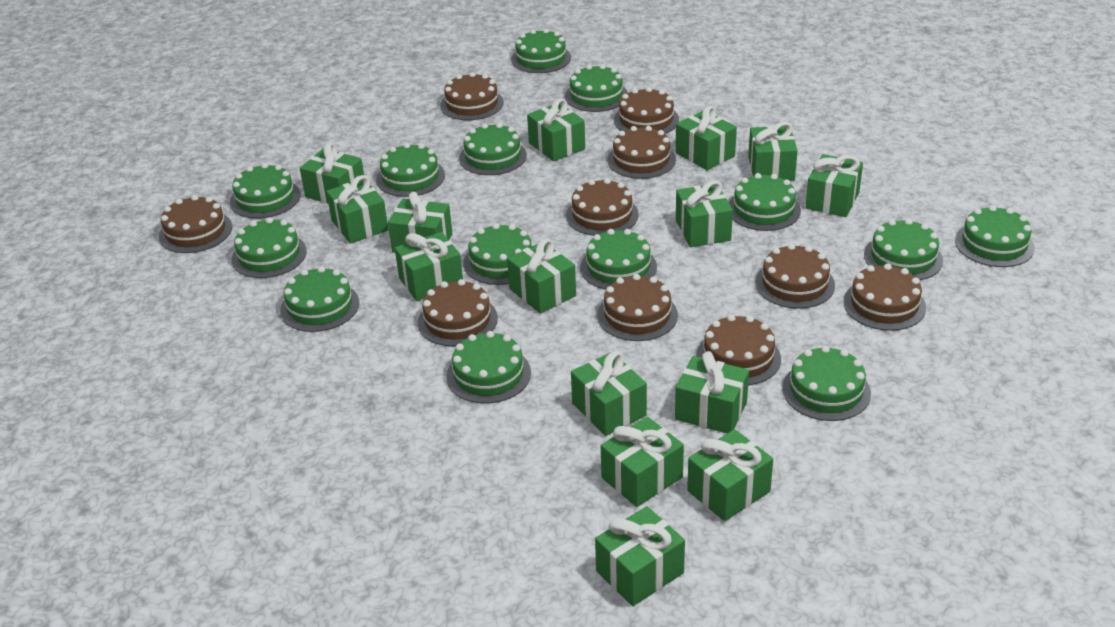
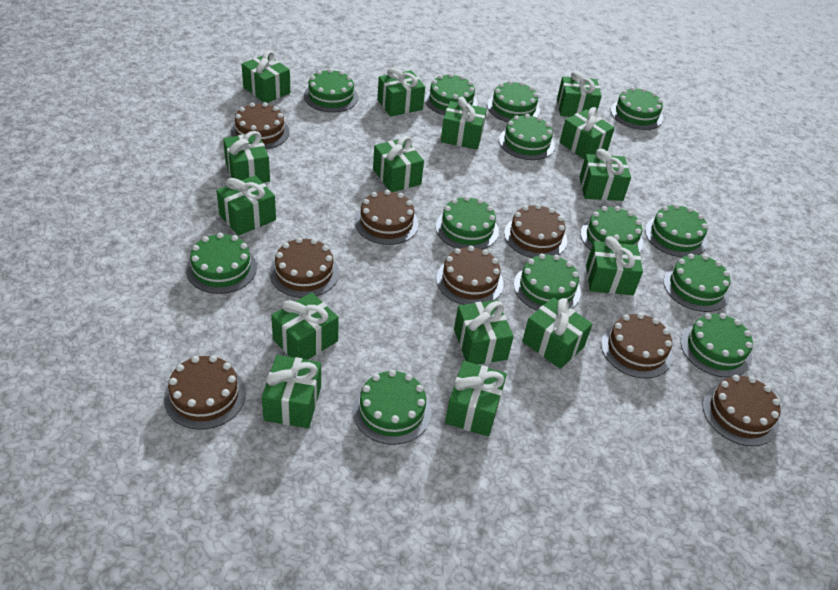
brown cake: 10 -> 8
green cake: 14 -> 13

